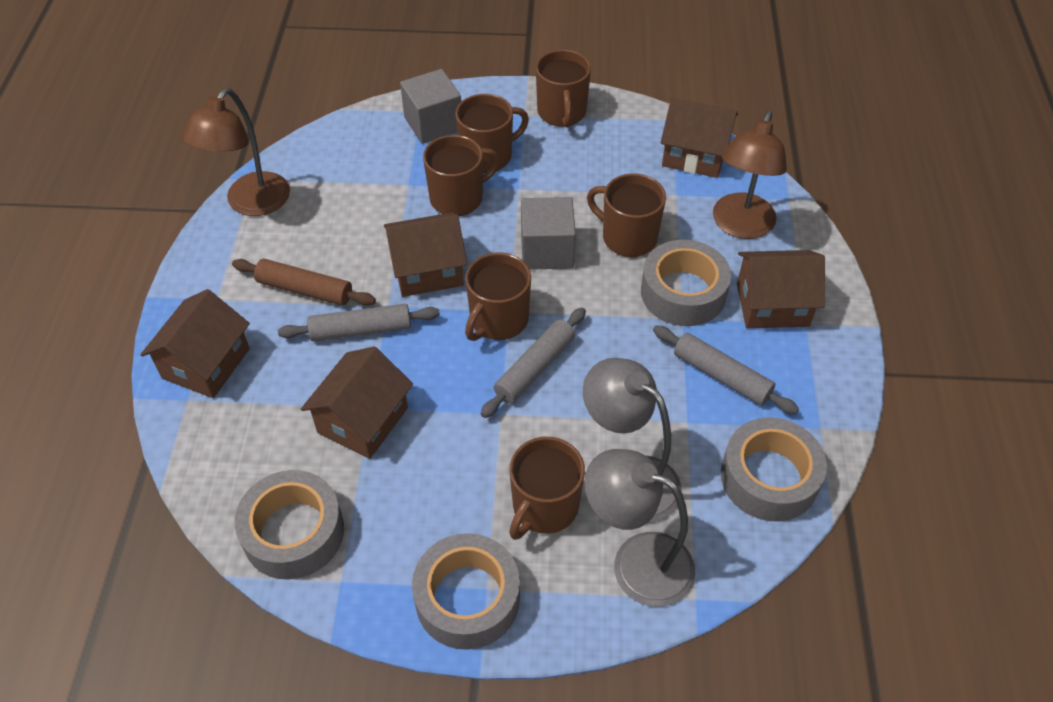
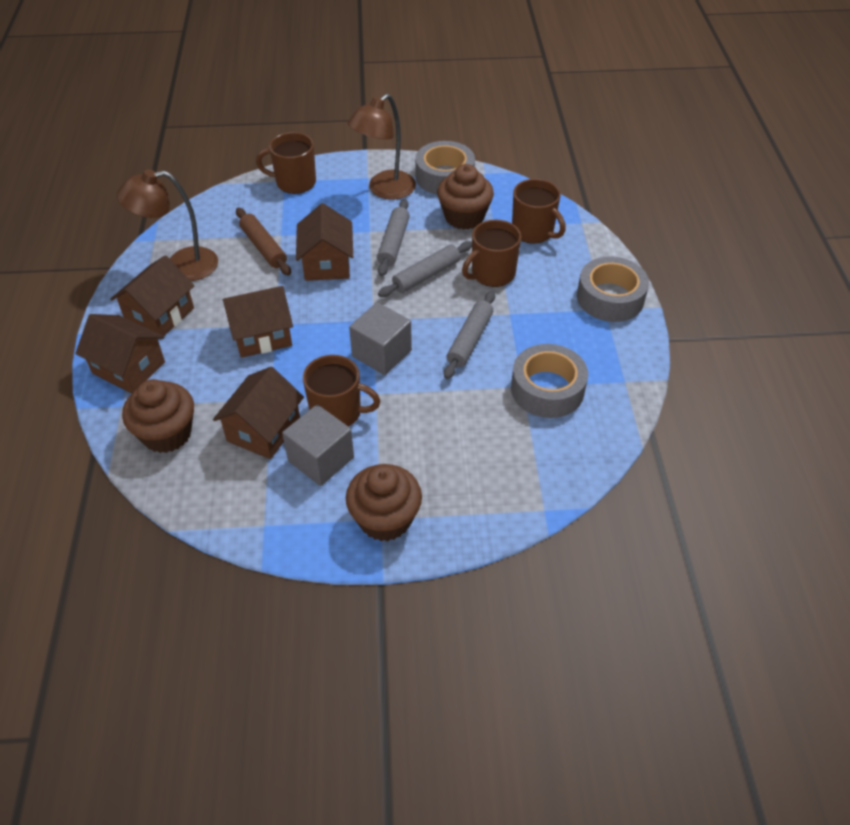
brown cupcake: 0 -> 3
brown mug: 6 -> 4
grey lamp: 2 -> 0
grey tape: 4 -> 3

